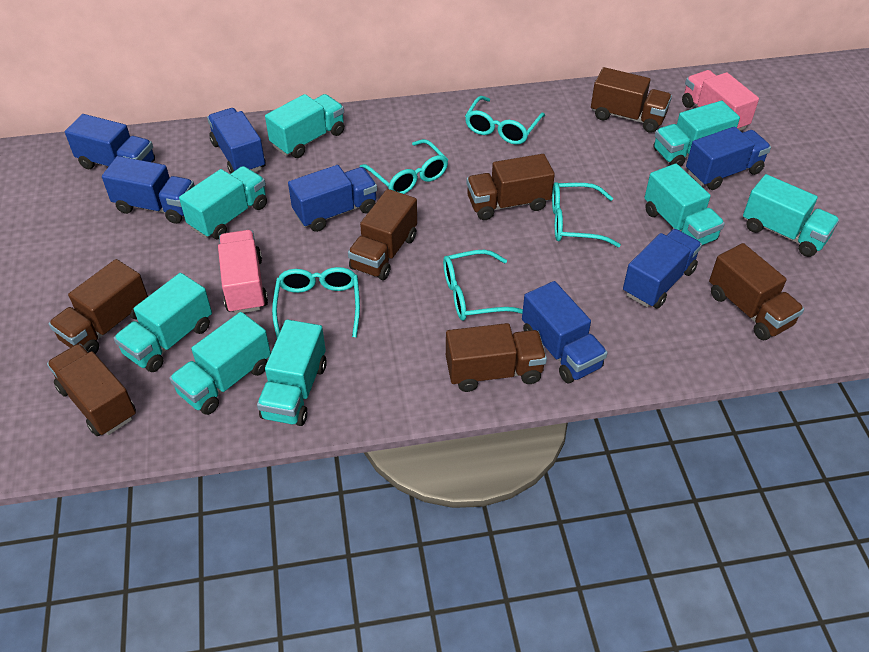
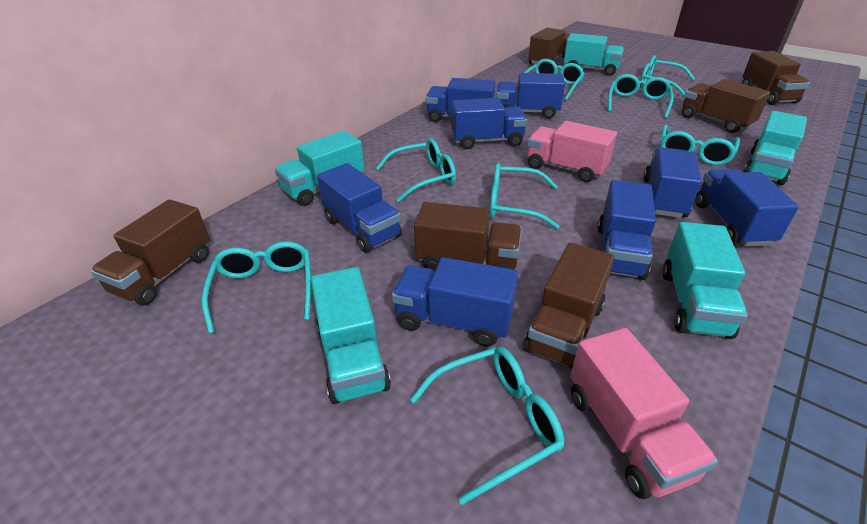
blue truck: 7 -> 8
brown truck: 7 -> 6
turquoise glasses: 5 -> 8
turquoise truck: 8 -> 5

